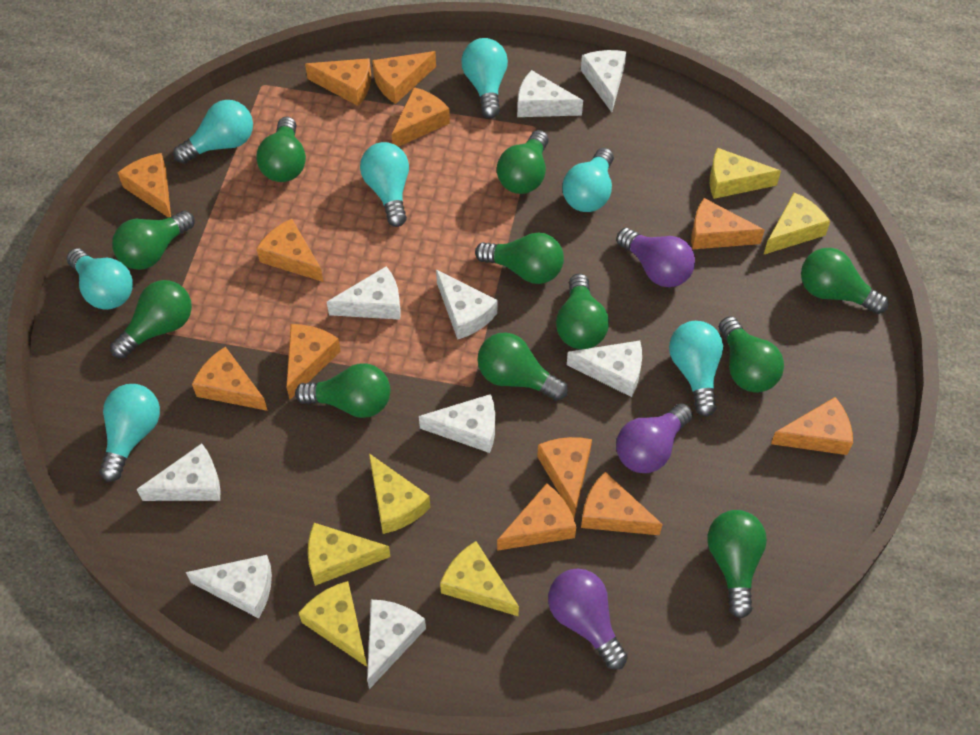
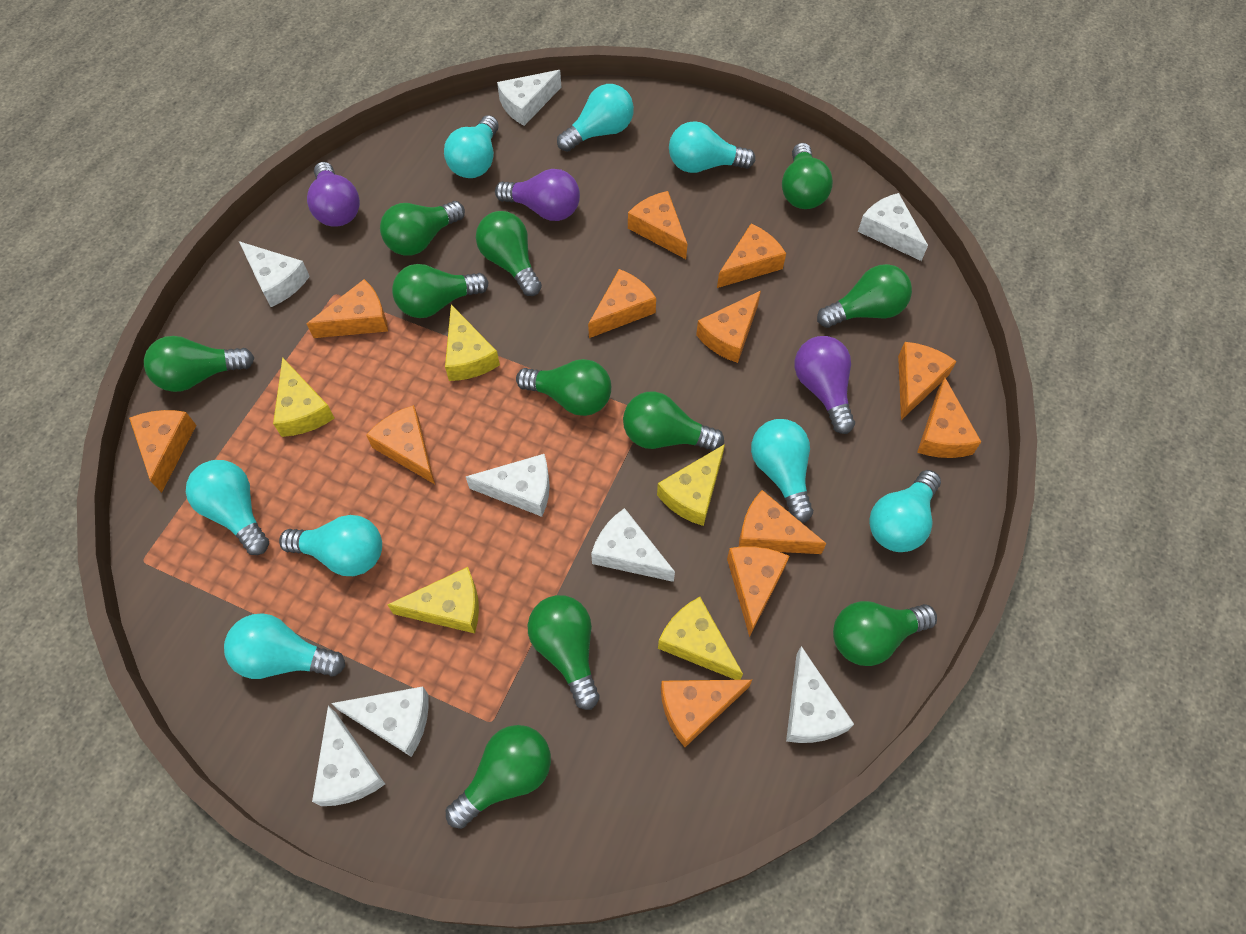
turquoise light bulb: 7 -> 8
white cheese: 9 -> 8
yellow cheese: 6 -> 5

